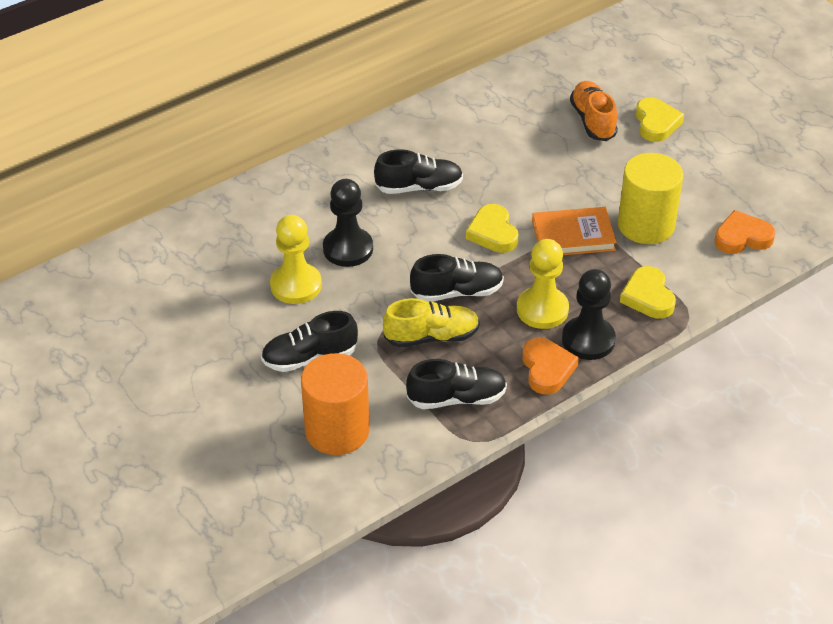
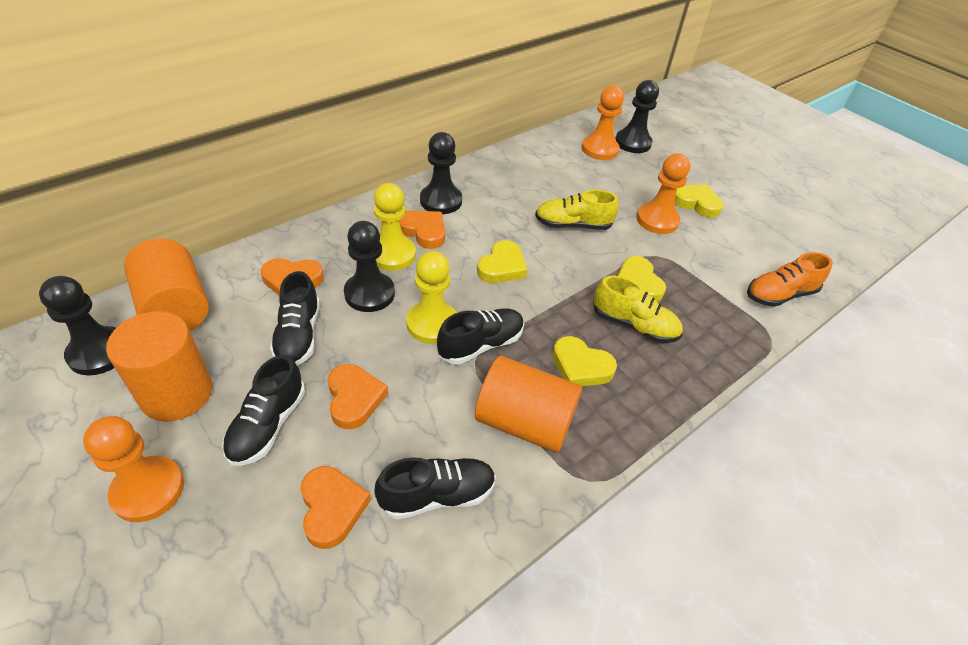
black pawn: 2 -> 4
orange book: 1 -> 0
orange cylinder: 1 -> 3
orange heart: 2 -> 4
orange pawn: 0 -> 3
yellow cylinder: 1 -> 0
yellow heart: 3 -> 4
yellow shoe: 1 -> 2

